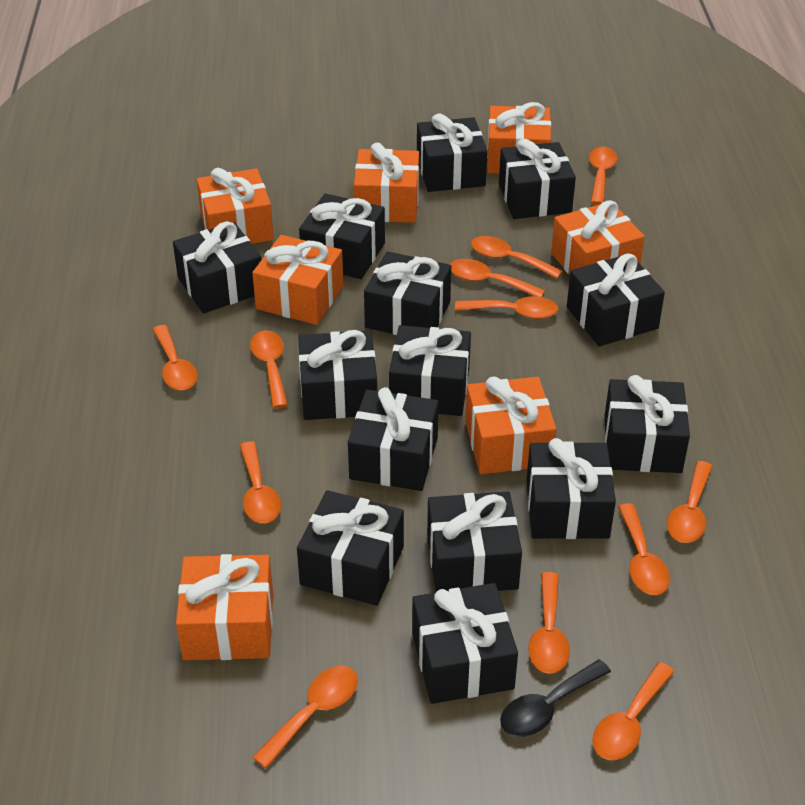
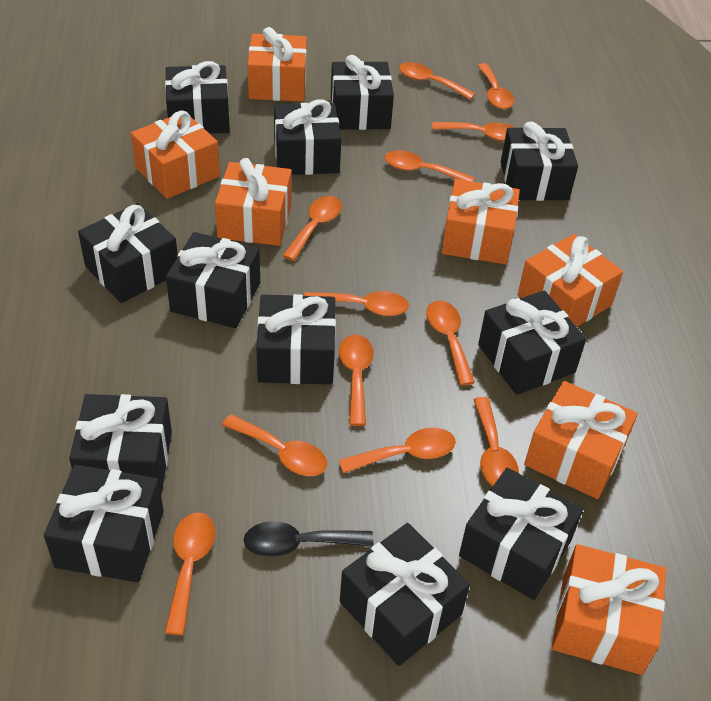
black gift: 14 -> 12

